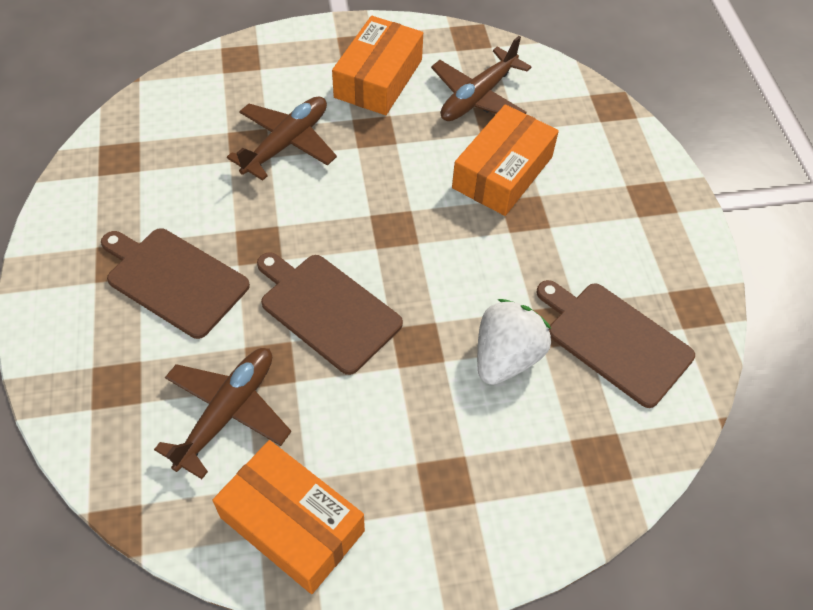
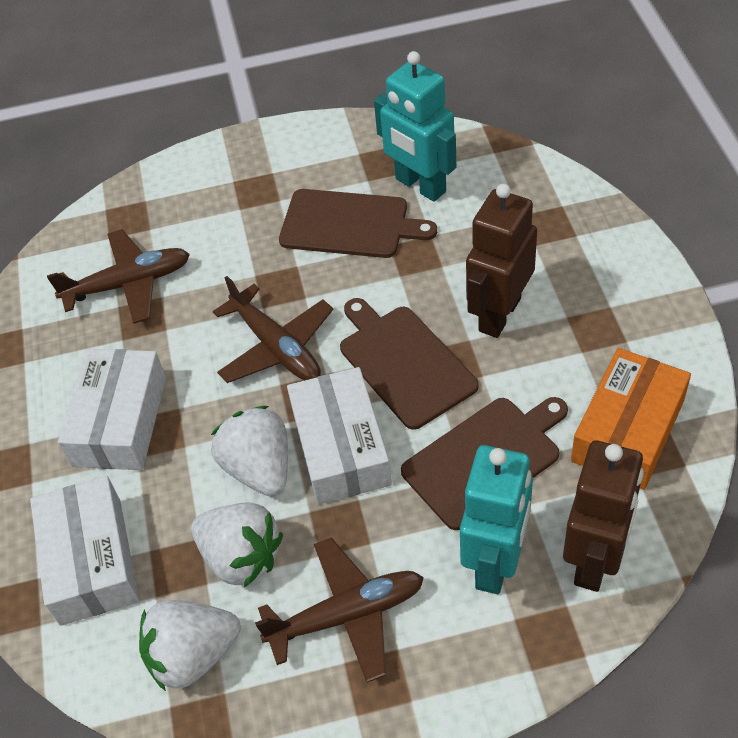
brown robot: 0 -> 2
orange box: 3 -> 1
turquoise robot: 0 -> 2
white box: 0 -> 3
white strawberry: 1 -> 3

